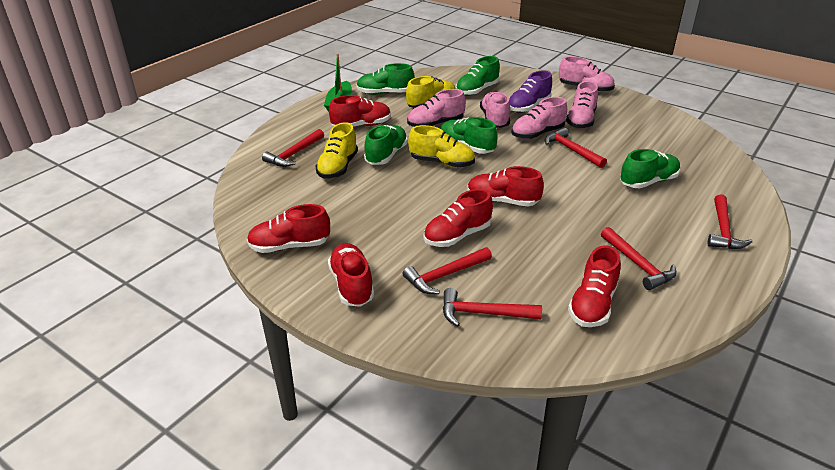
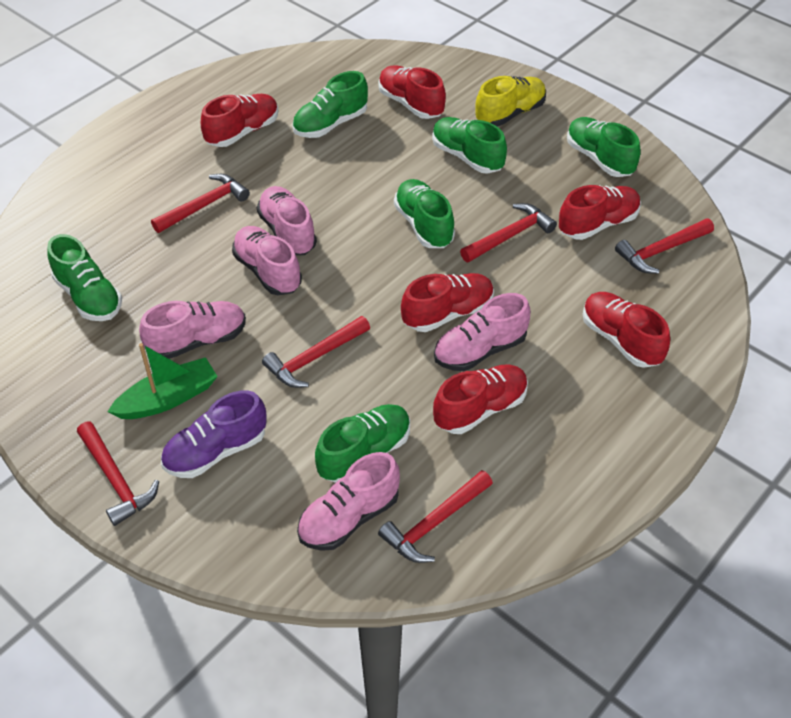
green shoe: 5 -> 6
yellow shoe: 3 -> 1

